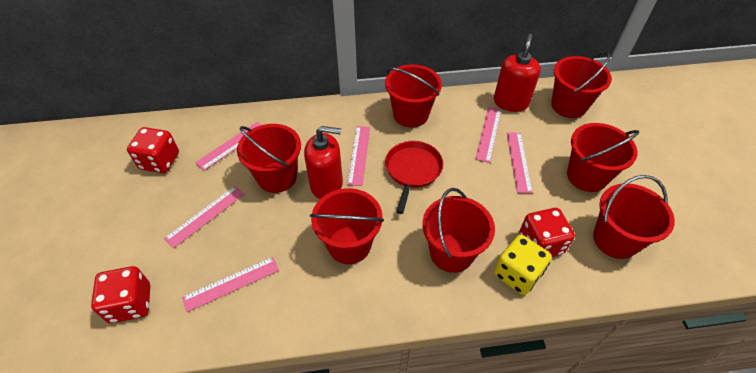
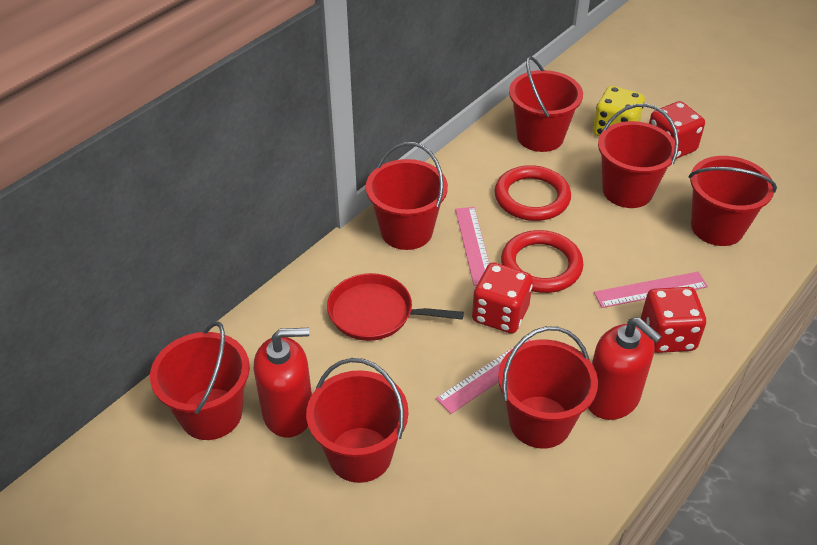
pink ruler: 6 -> 3
red ring: 0 -> 2

